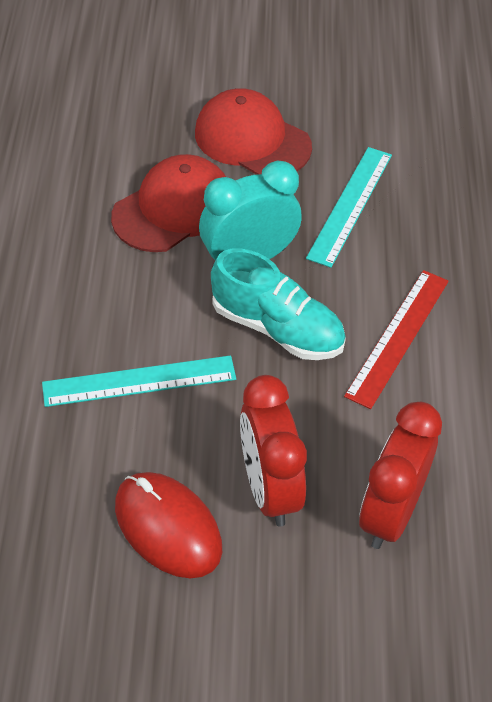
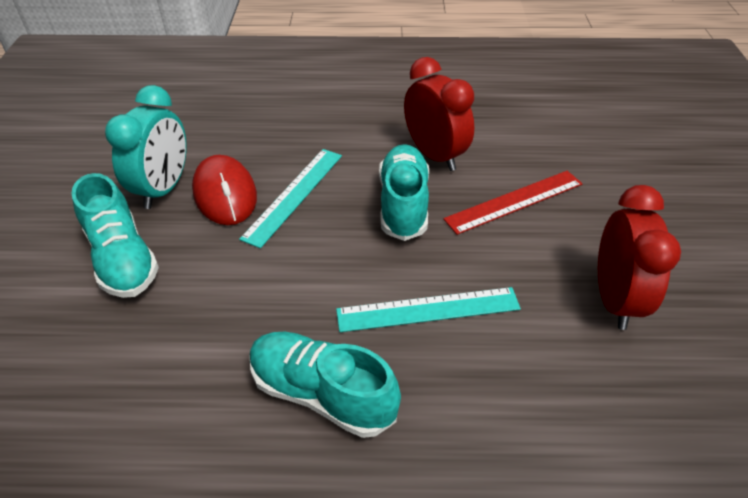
red cap: 2 -> 0
turquoise shoe: 1 -> 3

